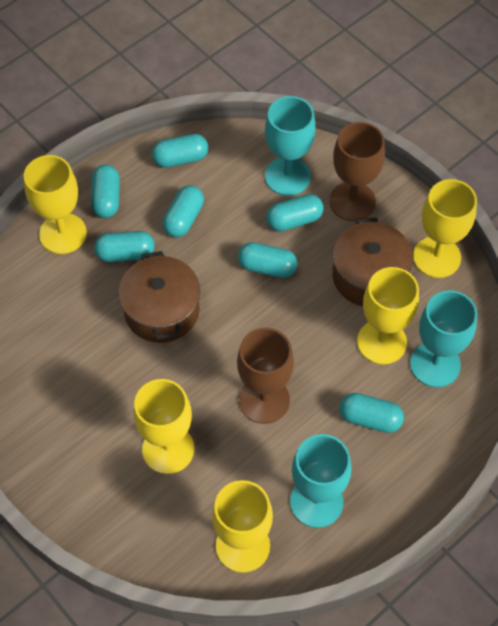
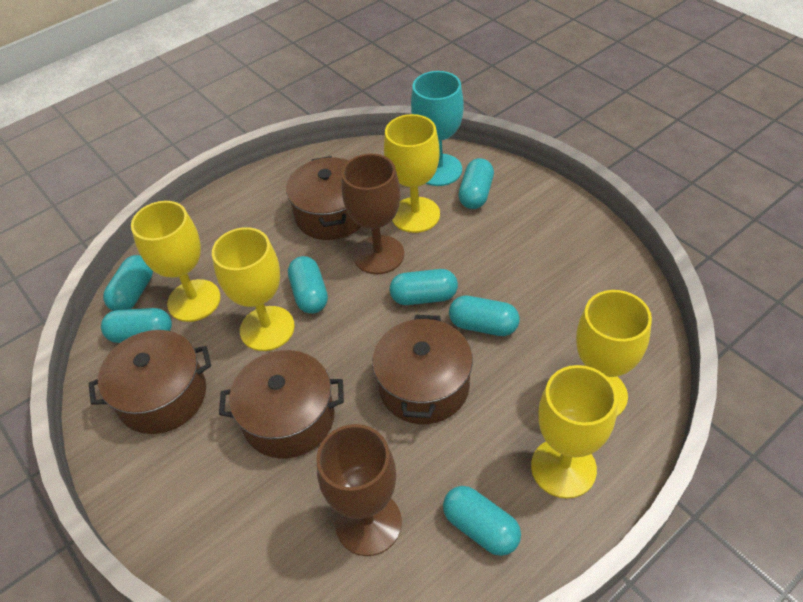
brown pot: 2 -> 4
turquoise goblet: 3 -> 1

